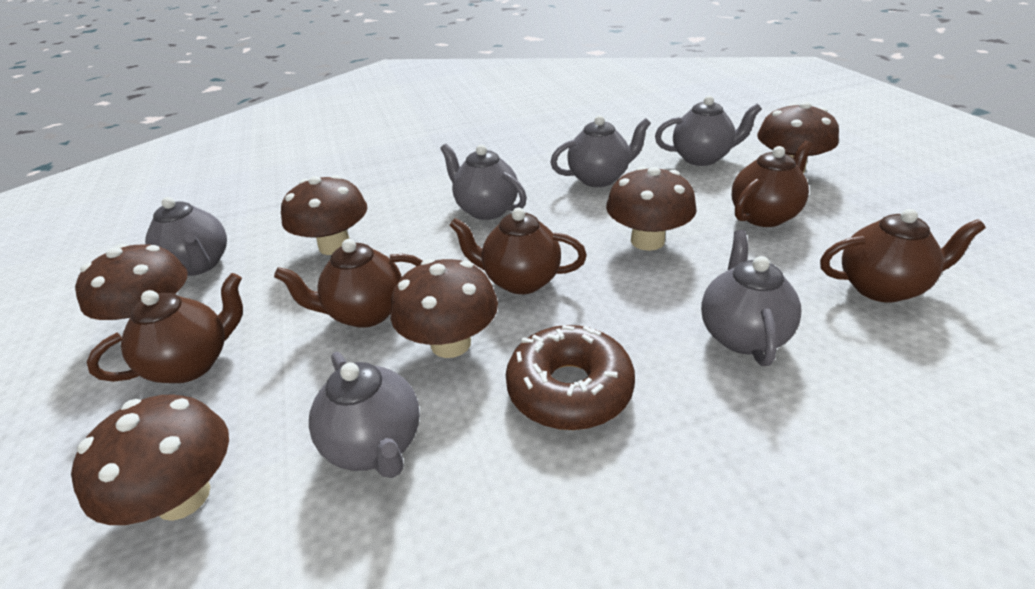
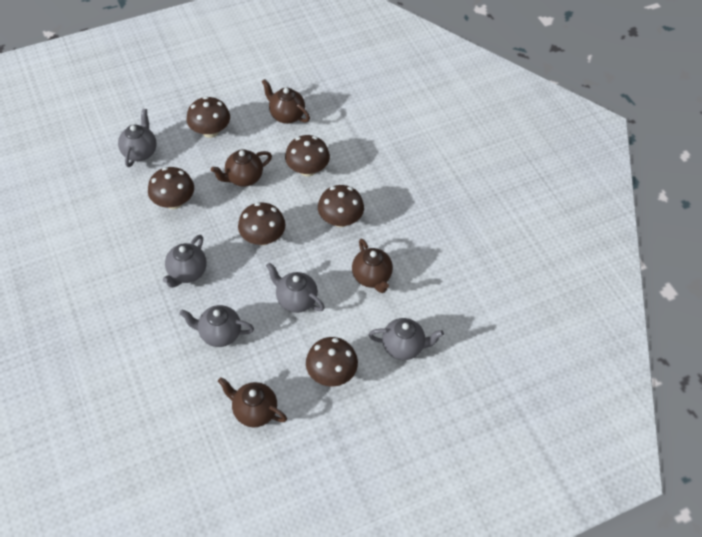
brown donut: 1 -> 0
brown teapot: 5 -> 4
grey teapot: 6 -> 5

